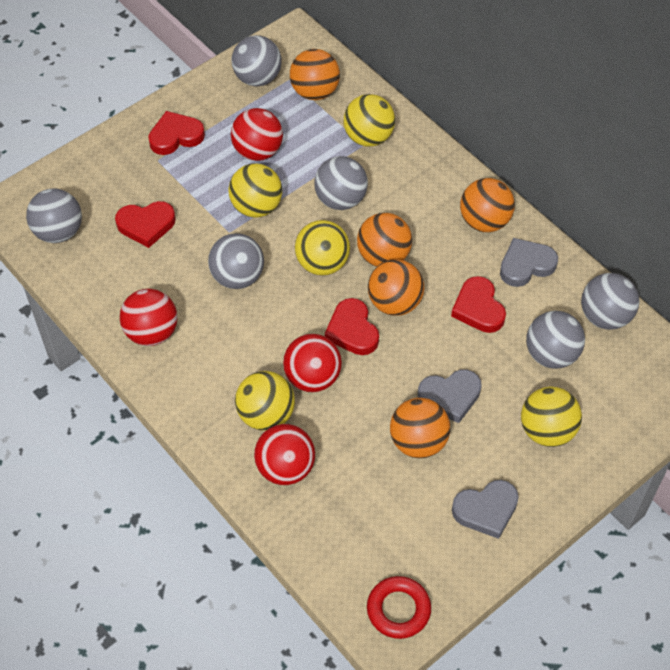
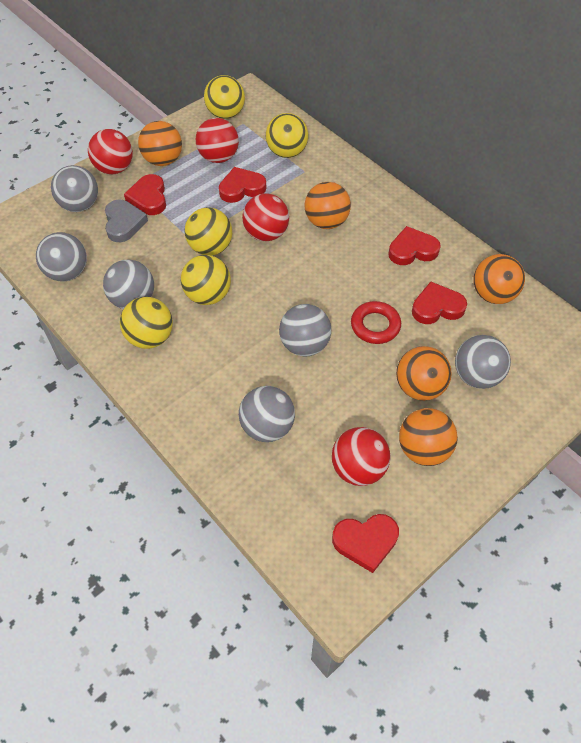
grey heart: 3 -> 1
red heart: 4 -> 5

